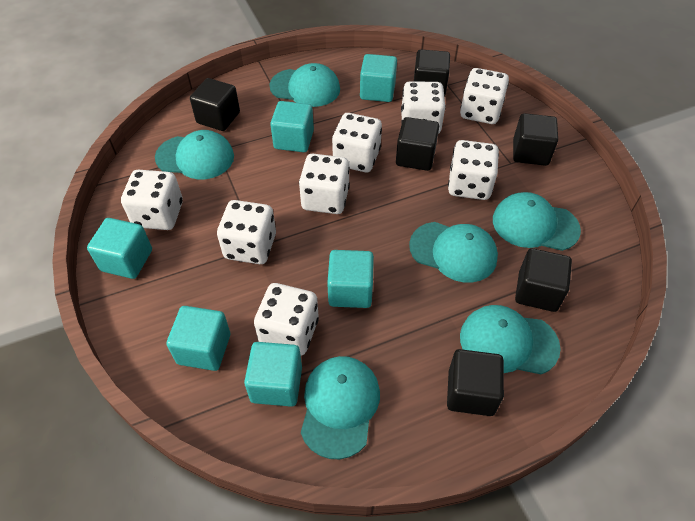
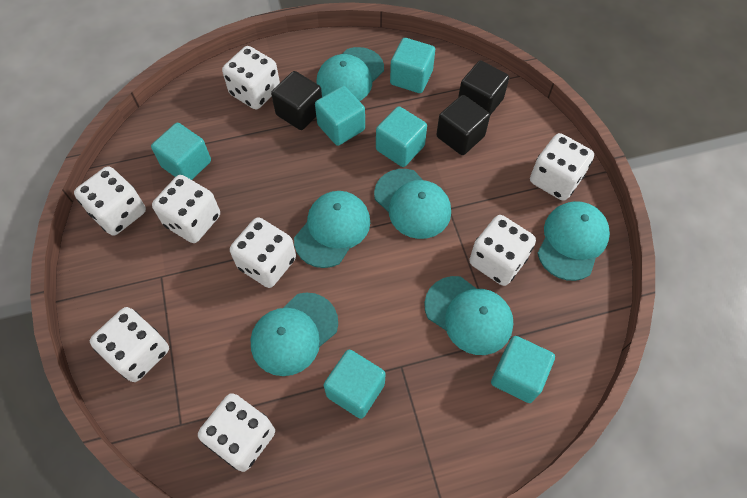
black cube: 6 -> 3

